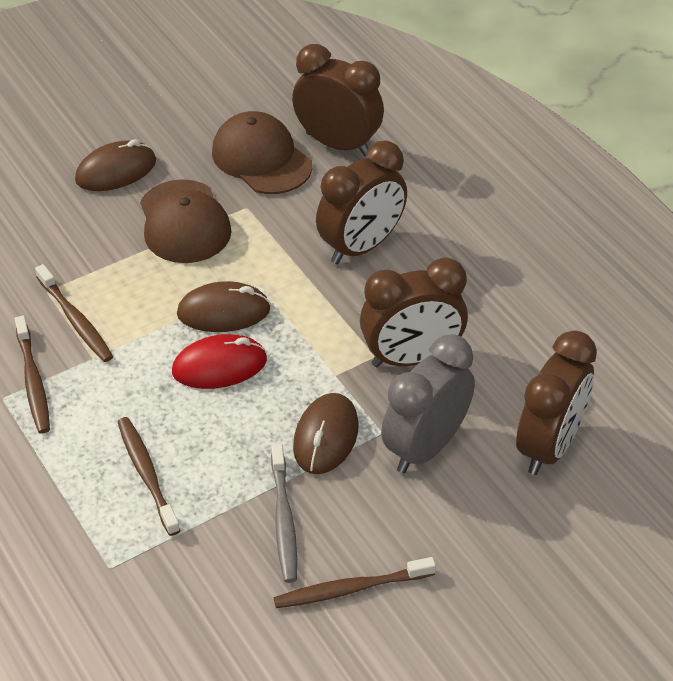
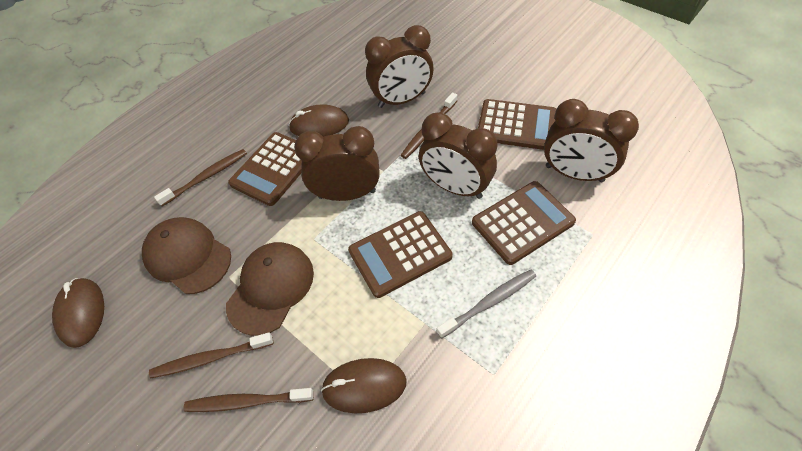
brown calculator: 0 -> 4
grey clock: 1 -> 0
red mouse: 1 -> 0

